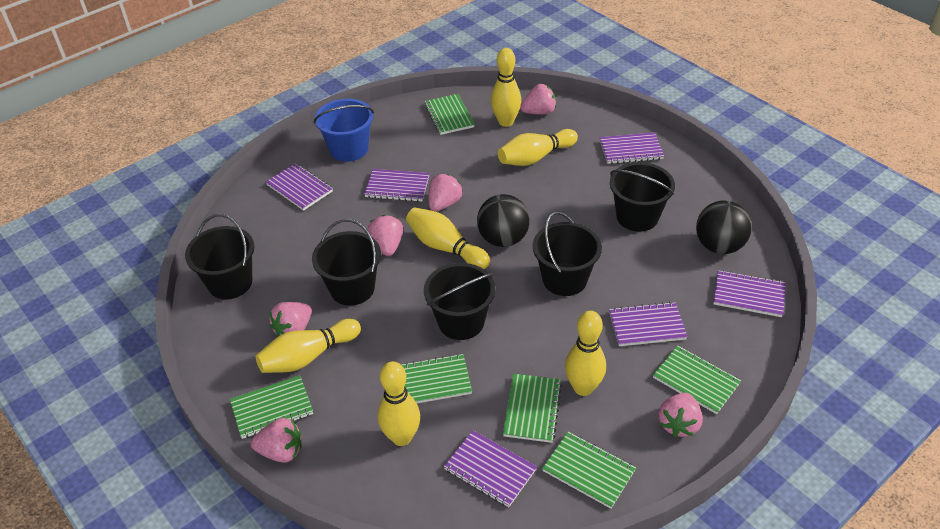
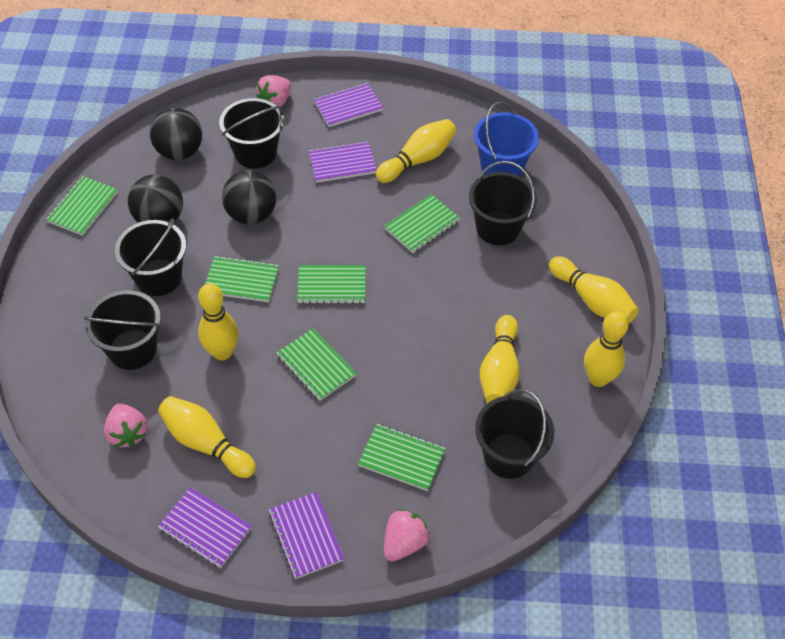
black ball: 2 -> 3
pink strawberry: 6 -> 3
purple notebook: 6 -> 4

